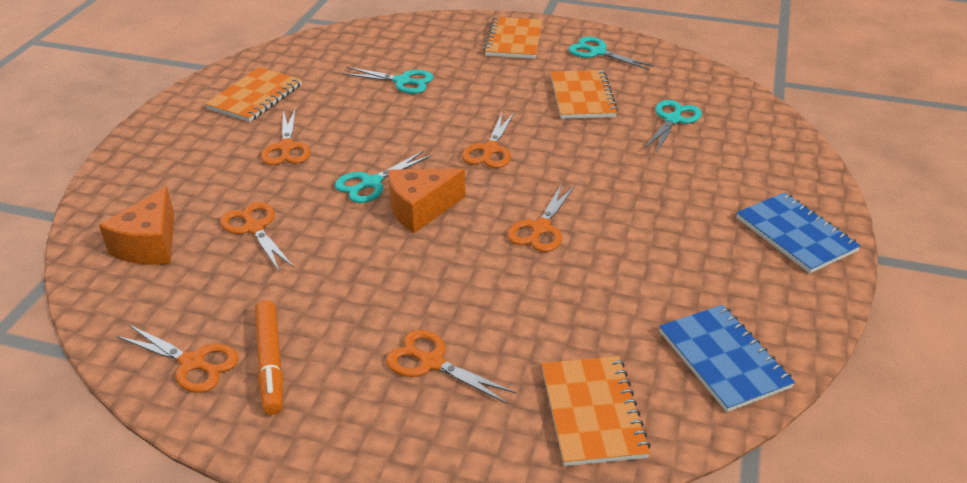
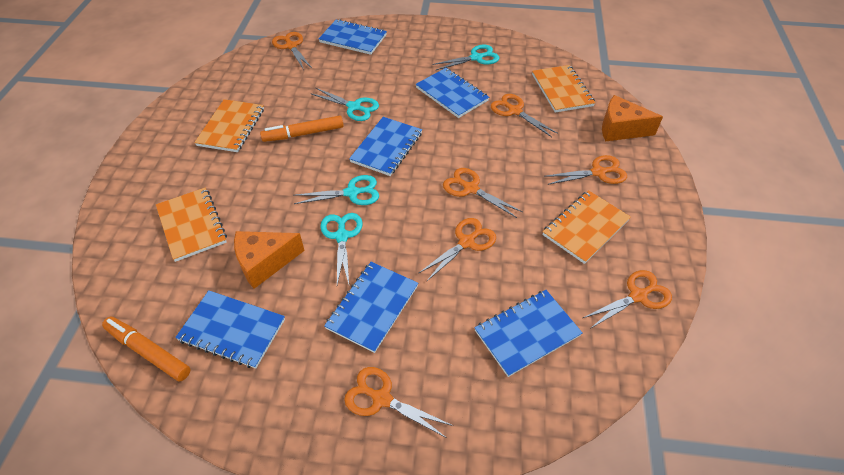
blue notebook: 2 -> 6
orange marker: 1 -> 2
orange scissors: 6 -> 7

